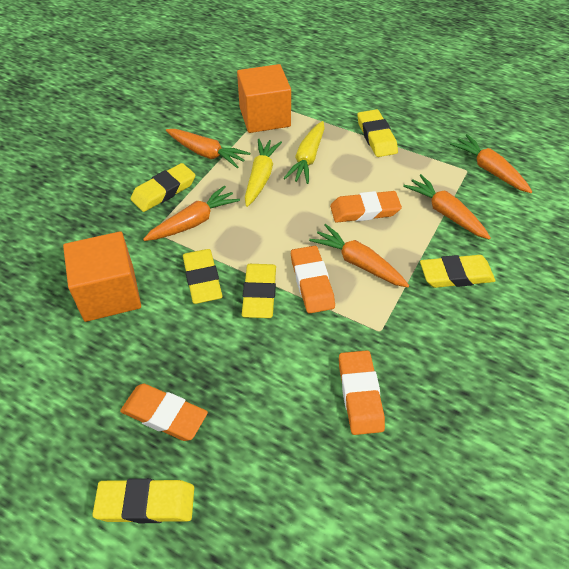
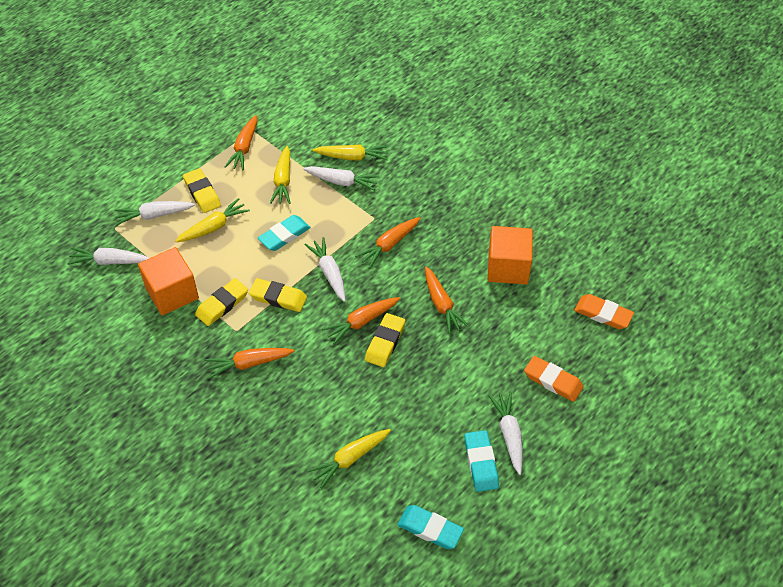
orange eraser: 4 -> 2
turquoise eraser: 0 -> 3
white carrot: 0 -> 5
yellow carrot: 2 -> 4
yellow eraser: 6 -> 4

